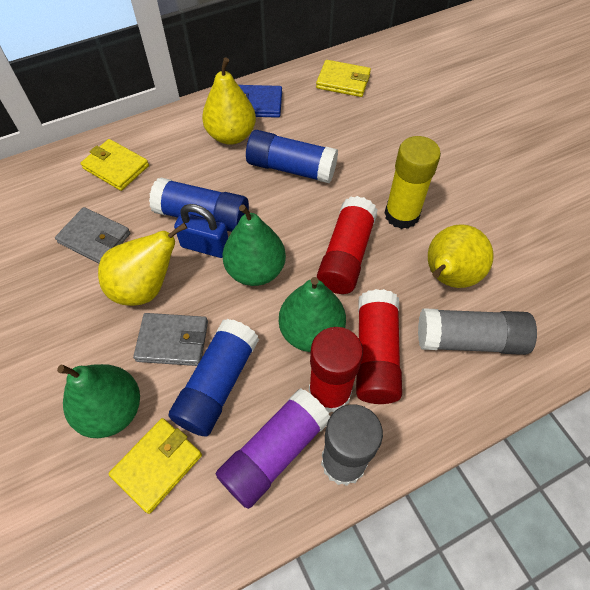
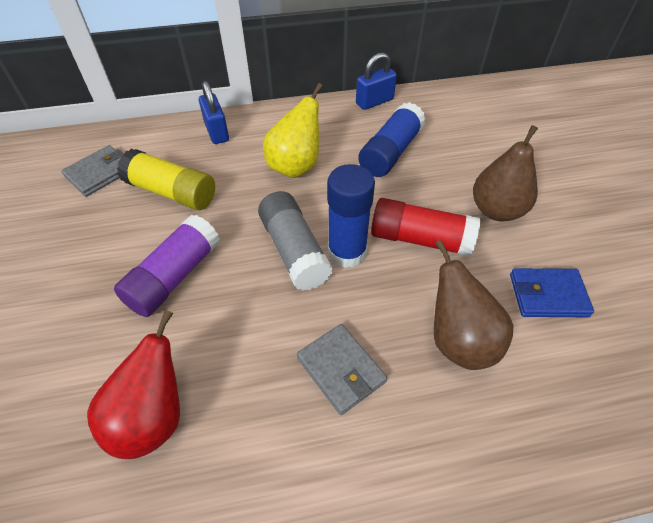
blue glue stick: 3 -> 2
blue padlock: 1 -> 2
brown pear: 0 -> 2
green pear: 3 -> 0
grey glue stick: 2 -> 1
red glue stick: 3 -> 1
red pear: 0 -> 1
yellow pear: 3 -> 1
yellow wallet: 3 -> 0

